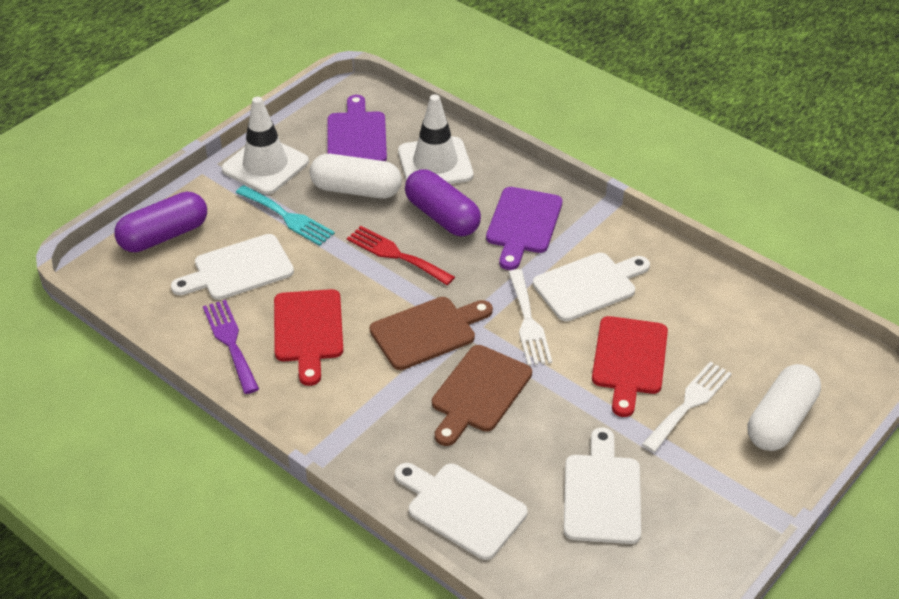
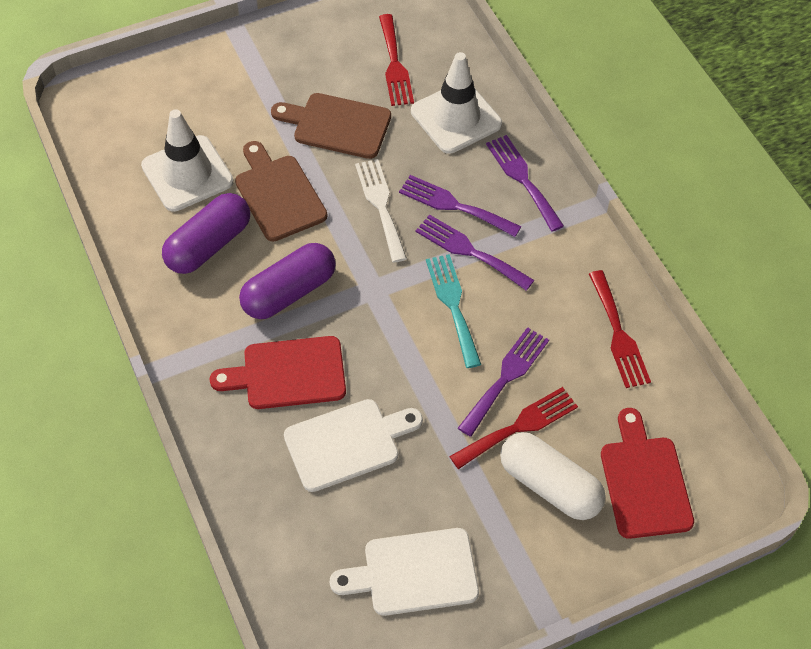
purple cutting board: 2 -> 0
purple fork: 1 -> 4
red fork: 1 -> 3
white capsule: 2 -> 1
white cutting board: 4 -> 2
white fork: 2 -> 1

